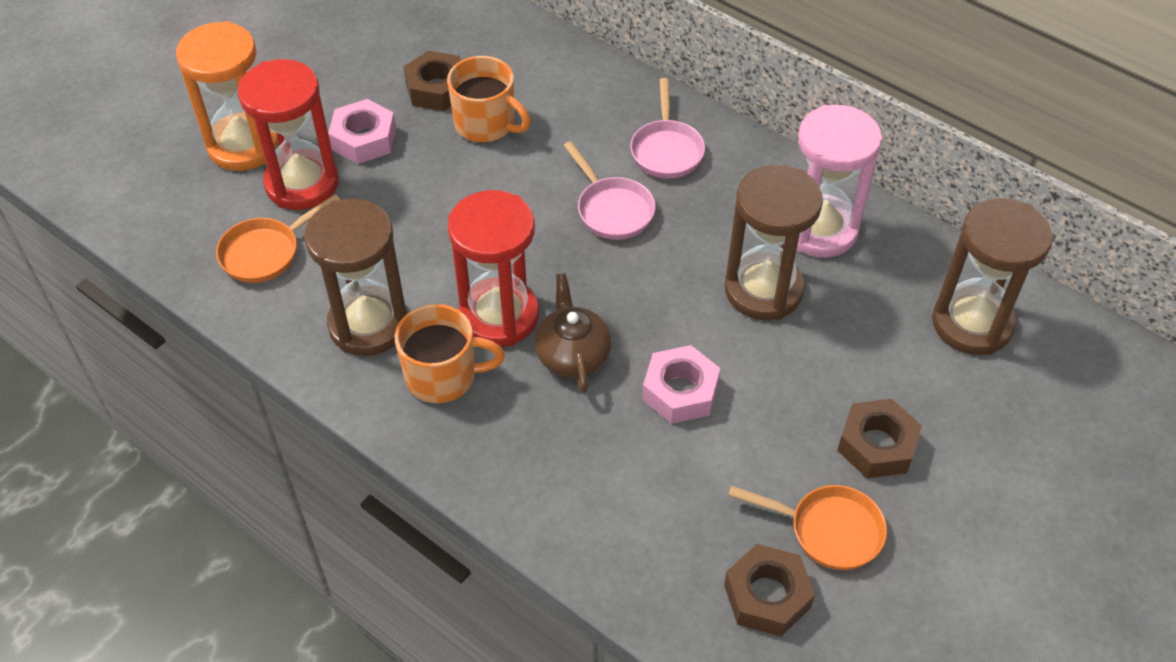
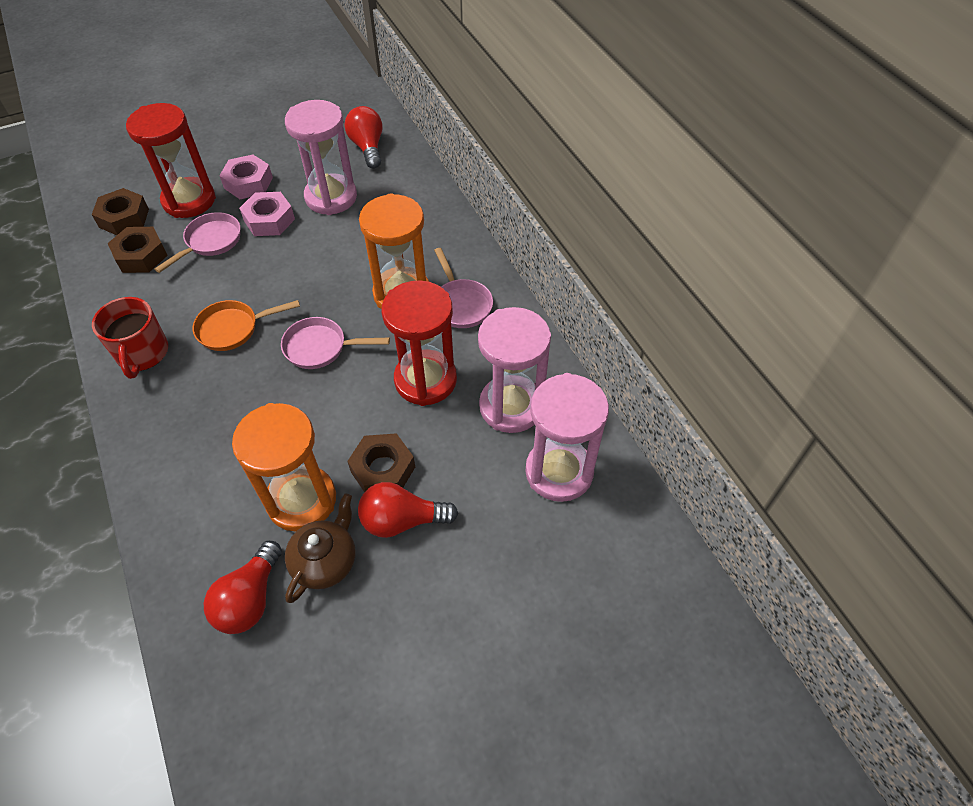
brown hourglass: 3 -> 0
orange hourglass: 1 -> 2
orange mug: 2 -> 0
orange pan: 2 -> 1
pink hourglass: 1 -> 3
pink pan: 2 -> 3
red light bulb: 0 -> 3
red mug: 0 -> 1

